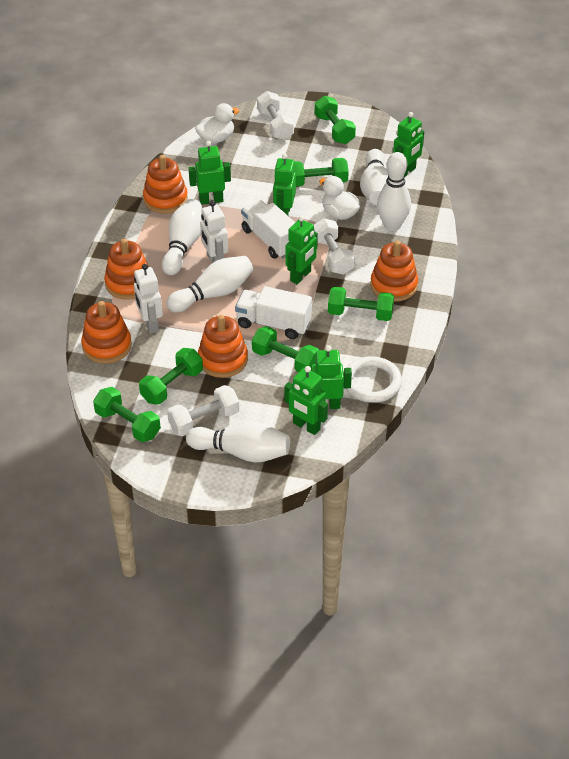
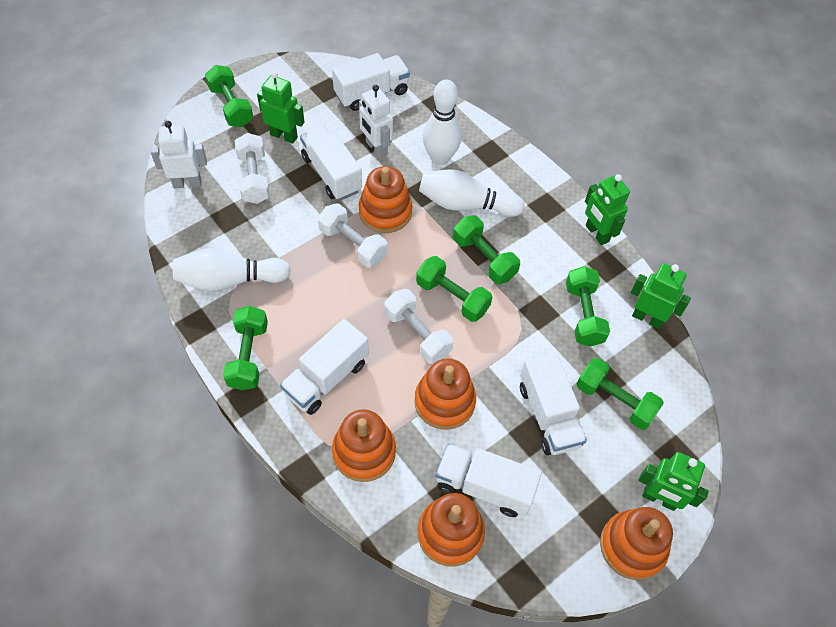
green robot: 6 -> 4
white bowling pin: 5 -> 3
white duck: 2 -> 0
white ring: 1 -> 0
white truck: 2 -> 5

